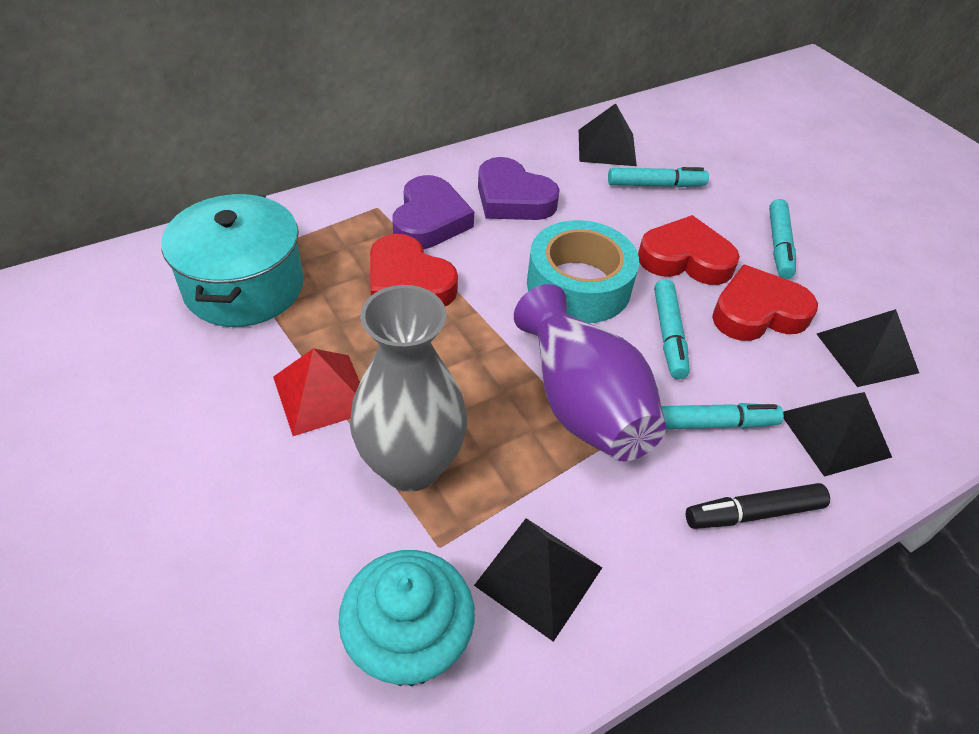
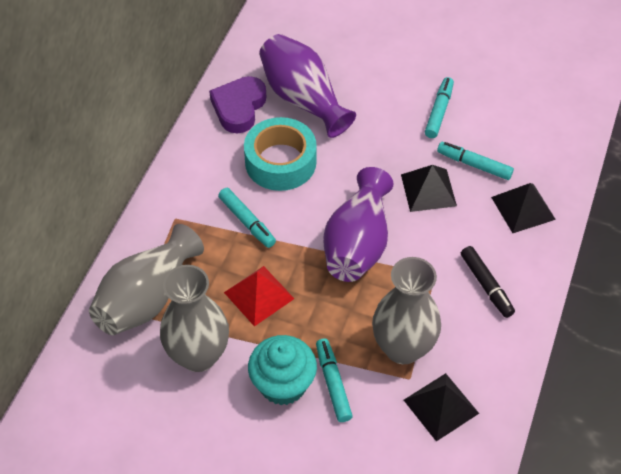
black pyramid: 4 -> 3
grey vase: 1 -> 3
purple heart: 2 -> 1
purple vase: 1 -> 2
red heart: 3 -> 0
turquoise pot: 1 -> 0

